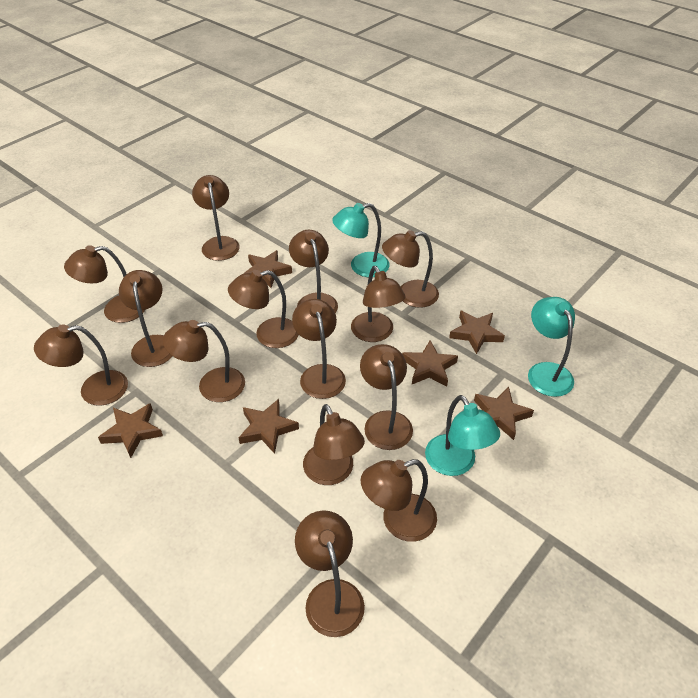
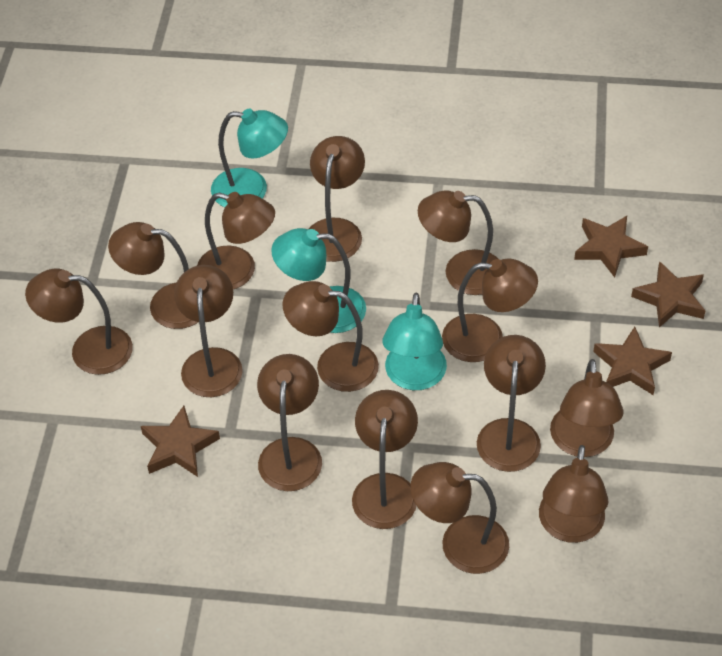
brown star: 6 -> 4

